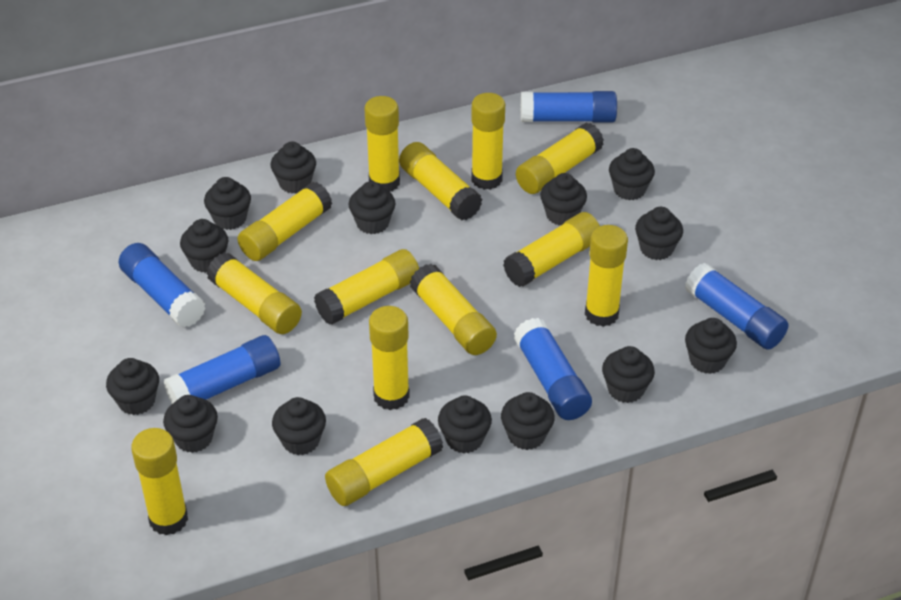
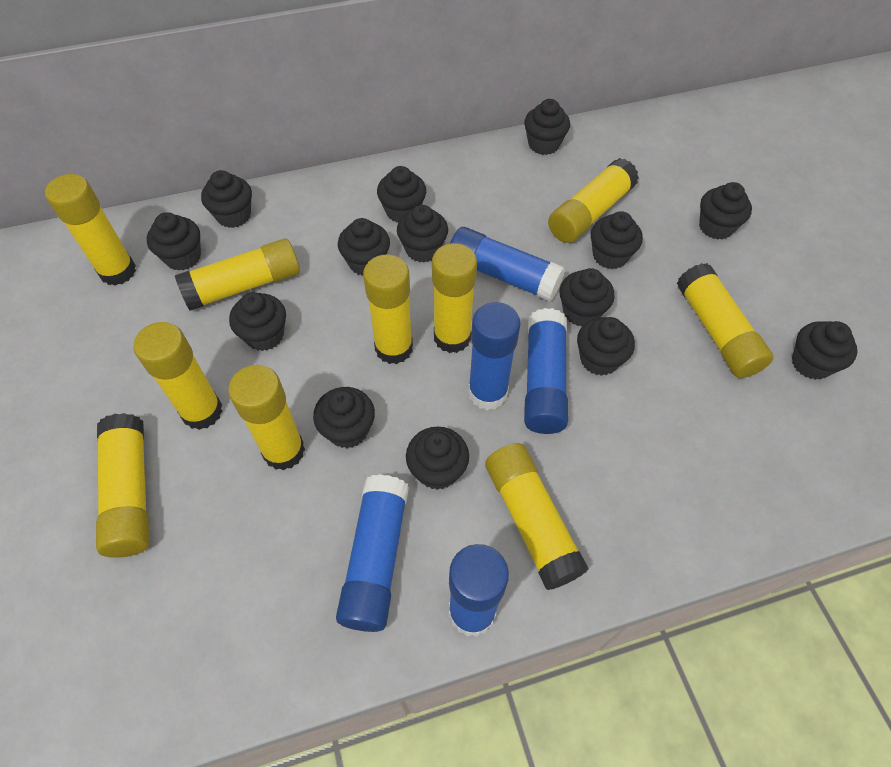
yellow glue stick: 13 -> 10

